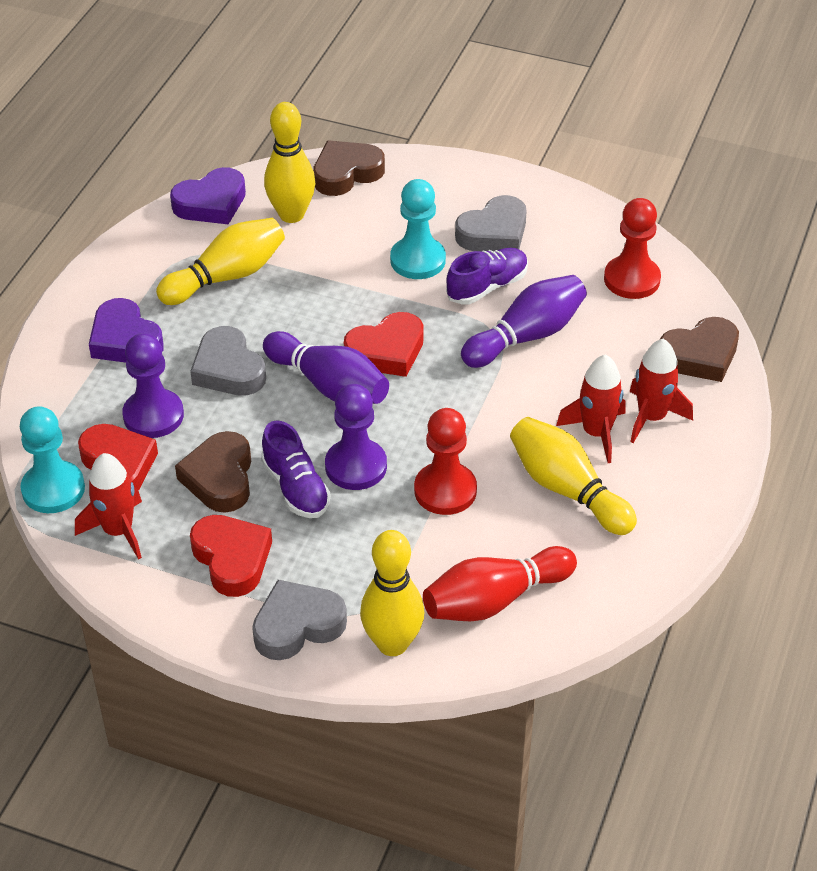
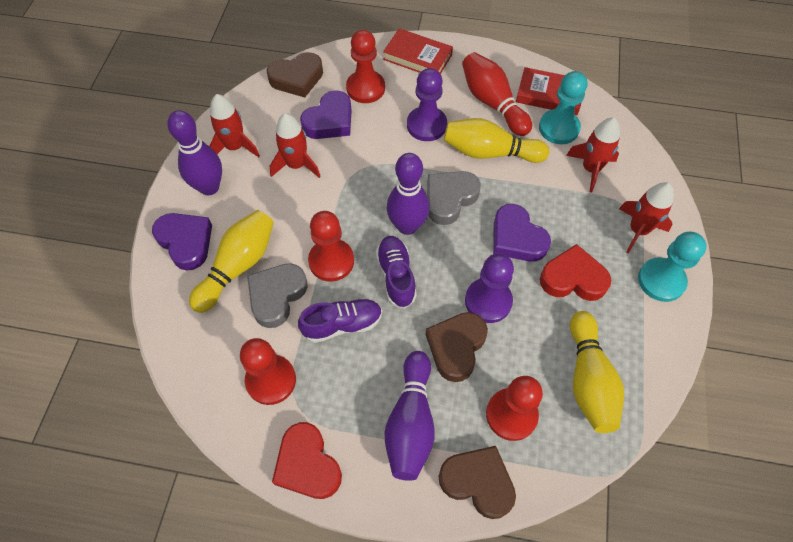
grey heart: 3 -> 2
purple bowling pin: 2 -> 3
purple heart: 2 -> 3
red book: 0 -> 2
red heart: 3 -> 2
red pawn: 2 -> 4
red rocket: 3 -> 4
yellow bowling pin: 4 -> 3

